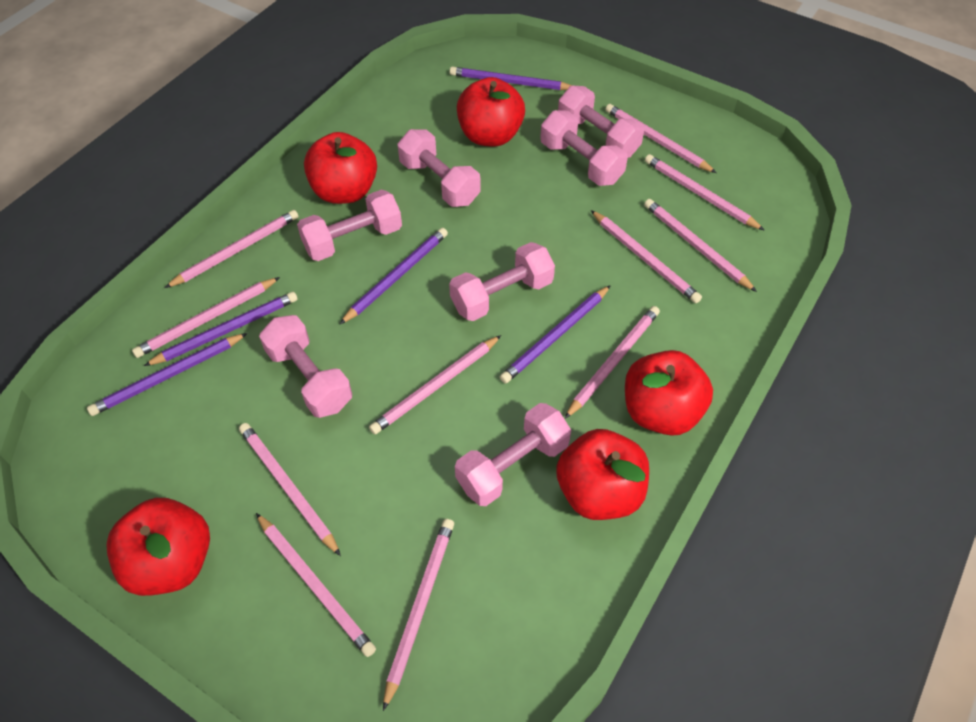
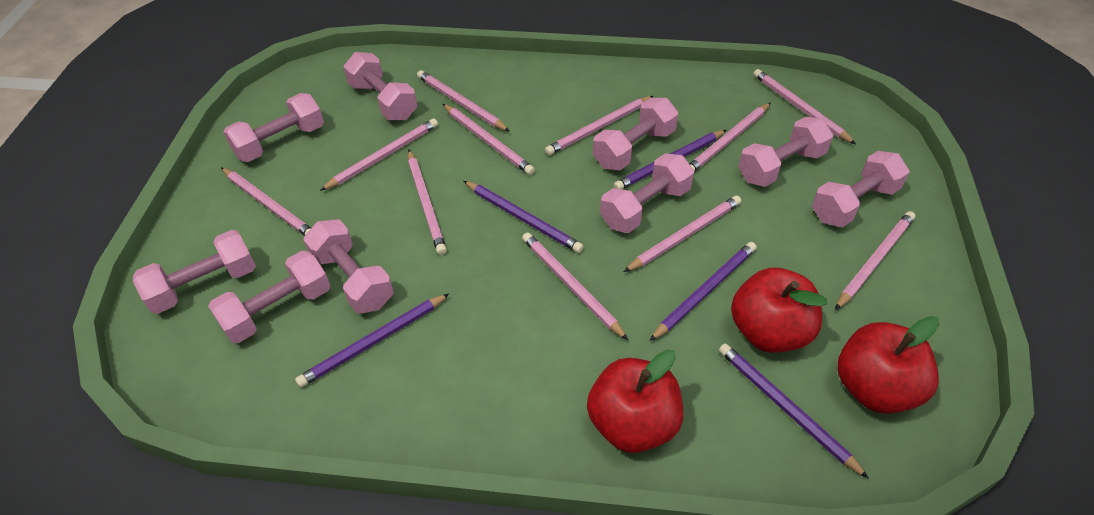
pink dumbbell: 7 -> 9
red apple: 5 -> 3

